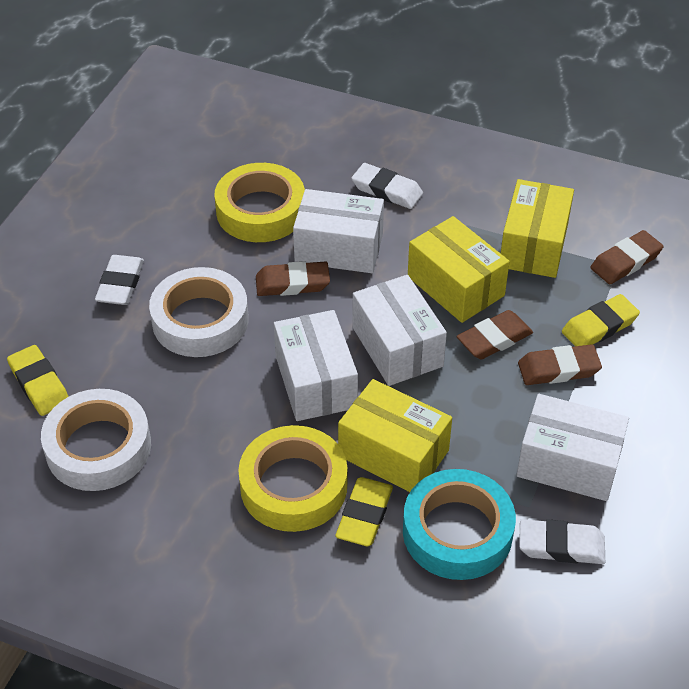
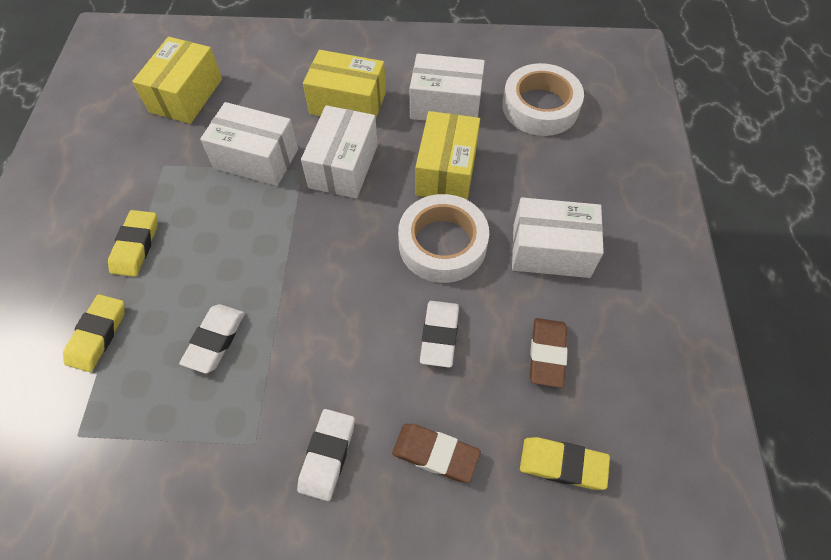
brown eraser: 4 -> 2
turquoise tape: 1 -> 0
yellow tape: 2 -> 0

